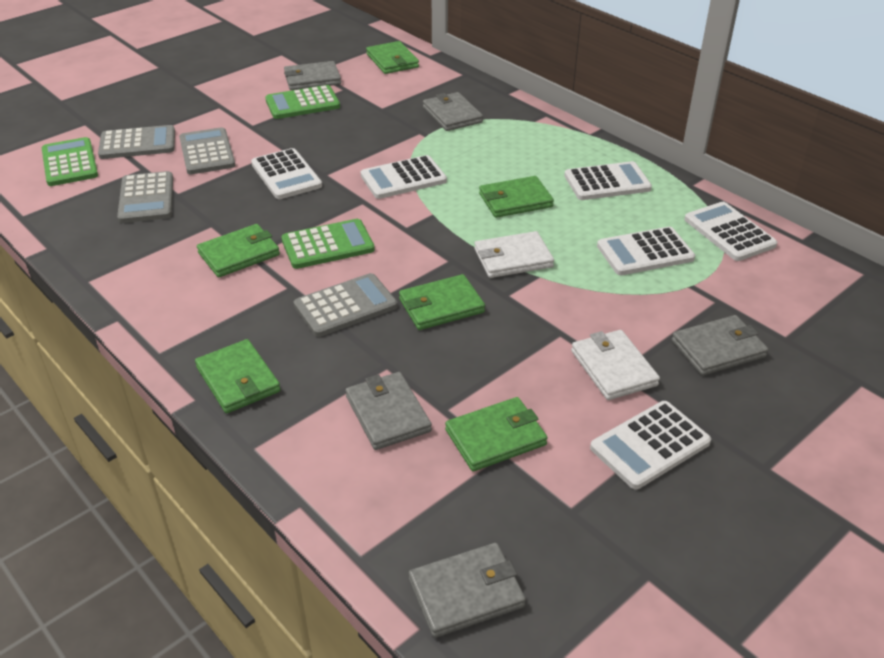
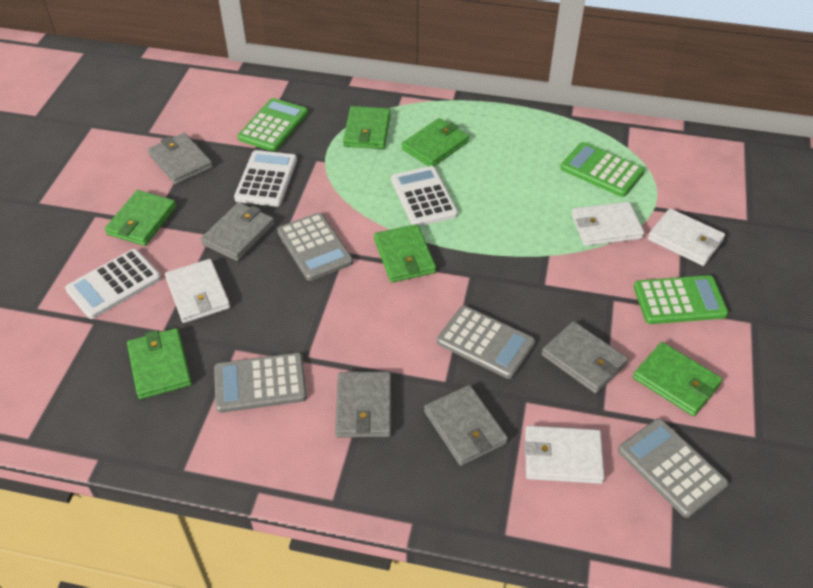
white calculator: 6 -> 3
white wallet: 2 -> 4

